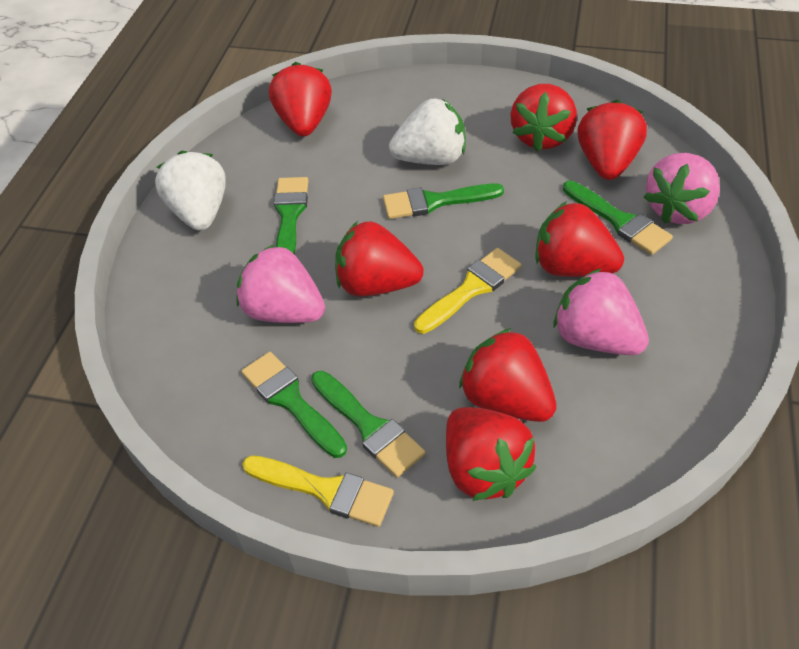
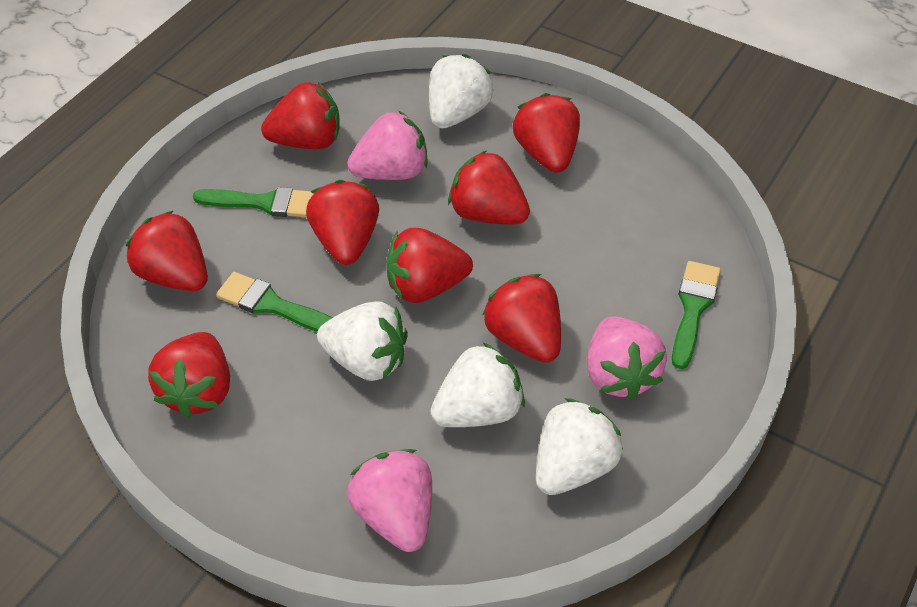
green brush: 5 -> 3
red strawberry: 7 -> 8
white strawberry: 2 -> 4
yellow brush: 2 -> 0

